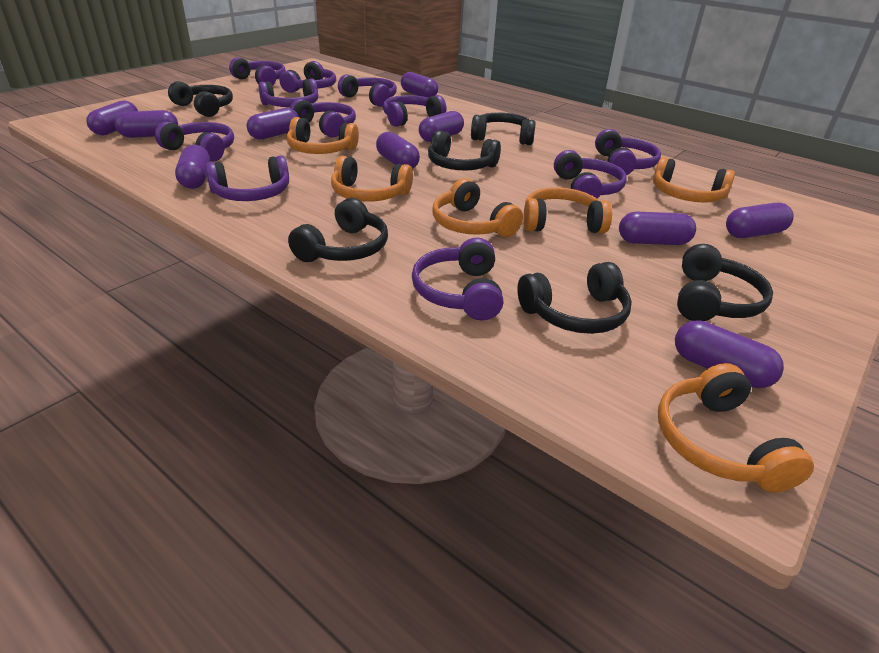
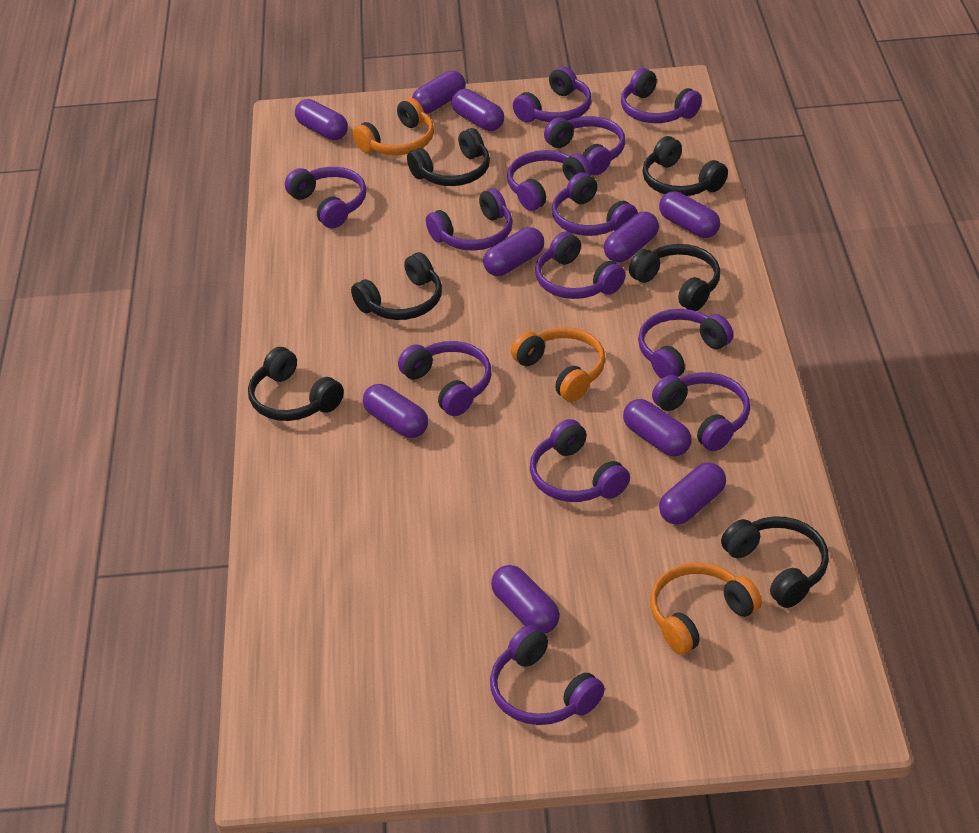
orange headphones: 6 -> 3
purple headphones: 11 -> 13

